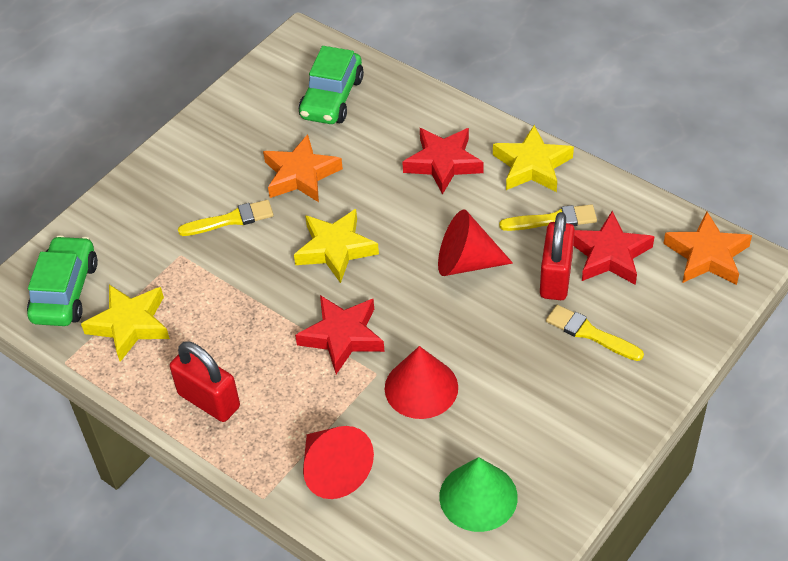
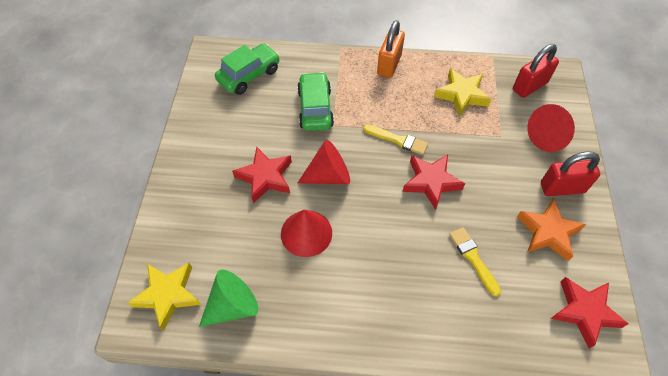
orange padlock: 0 -> 1
orange star: 2 -> 1
yellow brush: 3 -> 2
yellow star: 3 -> 2

